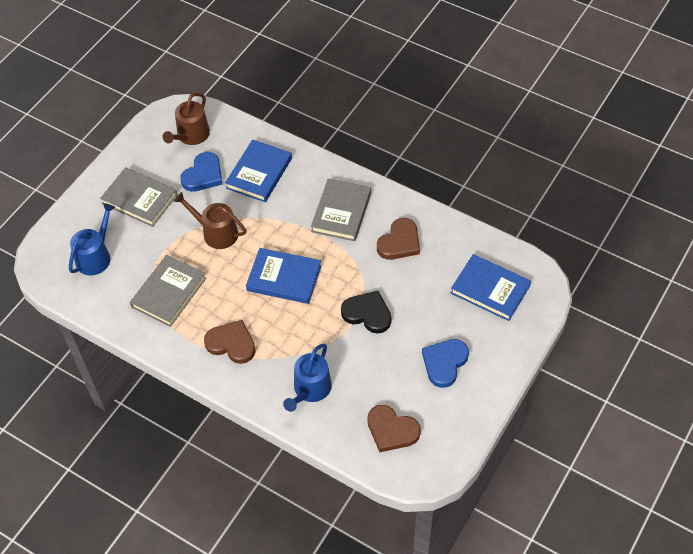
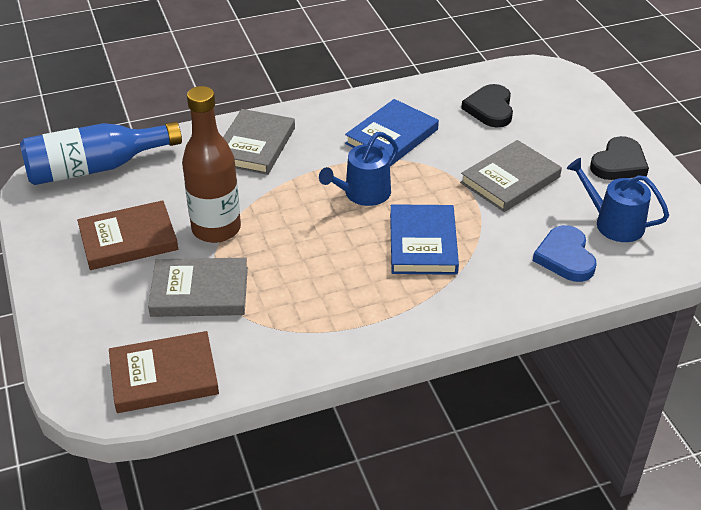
black heart: 1 -> 2
blue book: 3 -> 2
blue bottle: 0 -> 1
blue heart: 2 -> 1
brown book: 0 -> 2
brown bottle: 0 -> 1
brown heart: 3 -> 0
brown watering can: 2 -> 0

